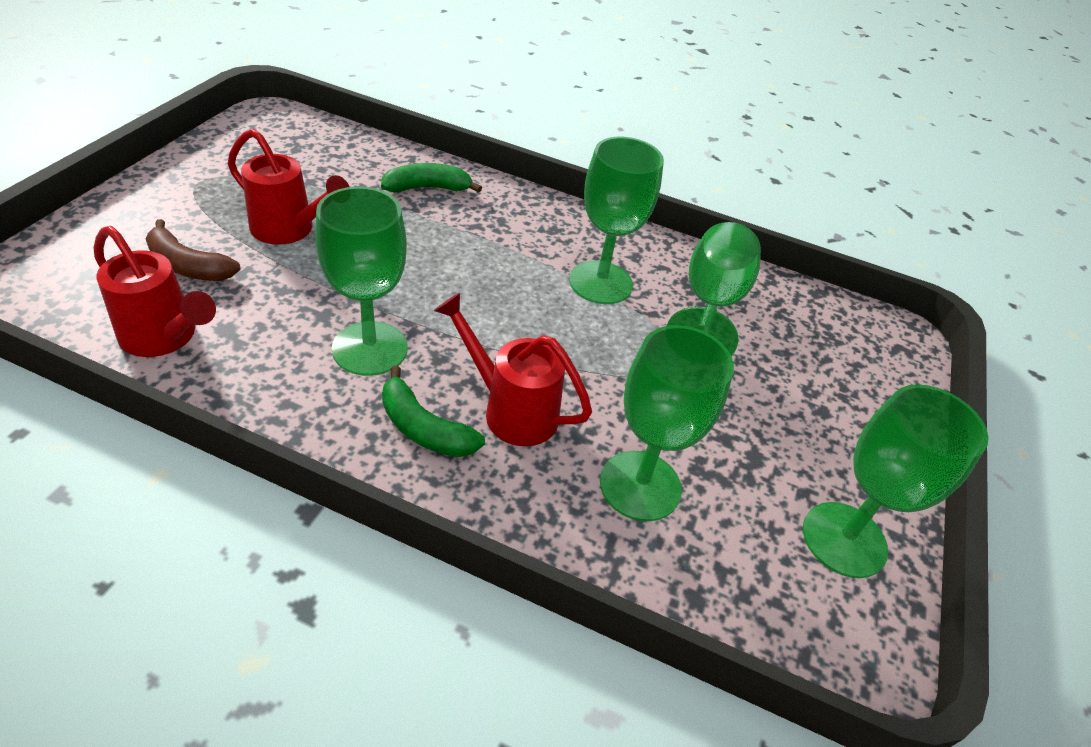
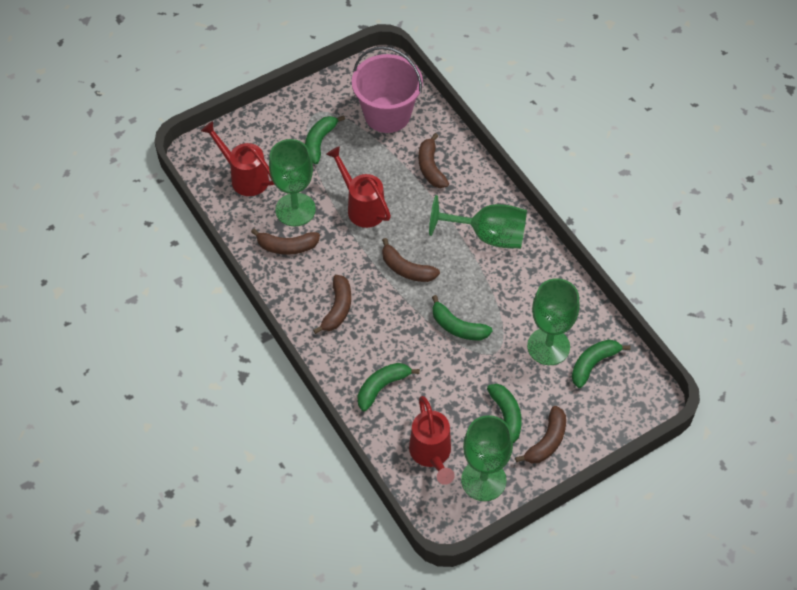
brown banana: 1 -> 5
green banana: 2 -> 5
green goblet: 5 -> 4
pink bucket: 0 -> 1

